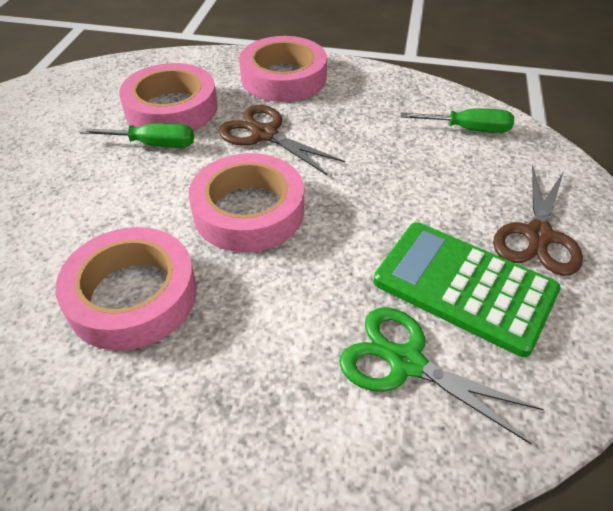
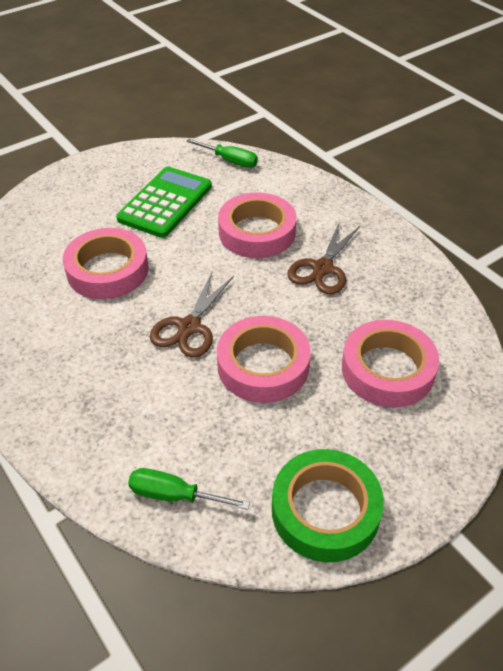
green scissors: 1 -> 0
green tape: 0 -> 1

